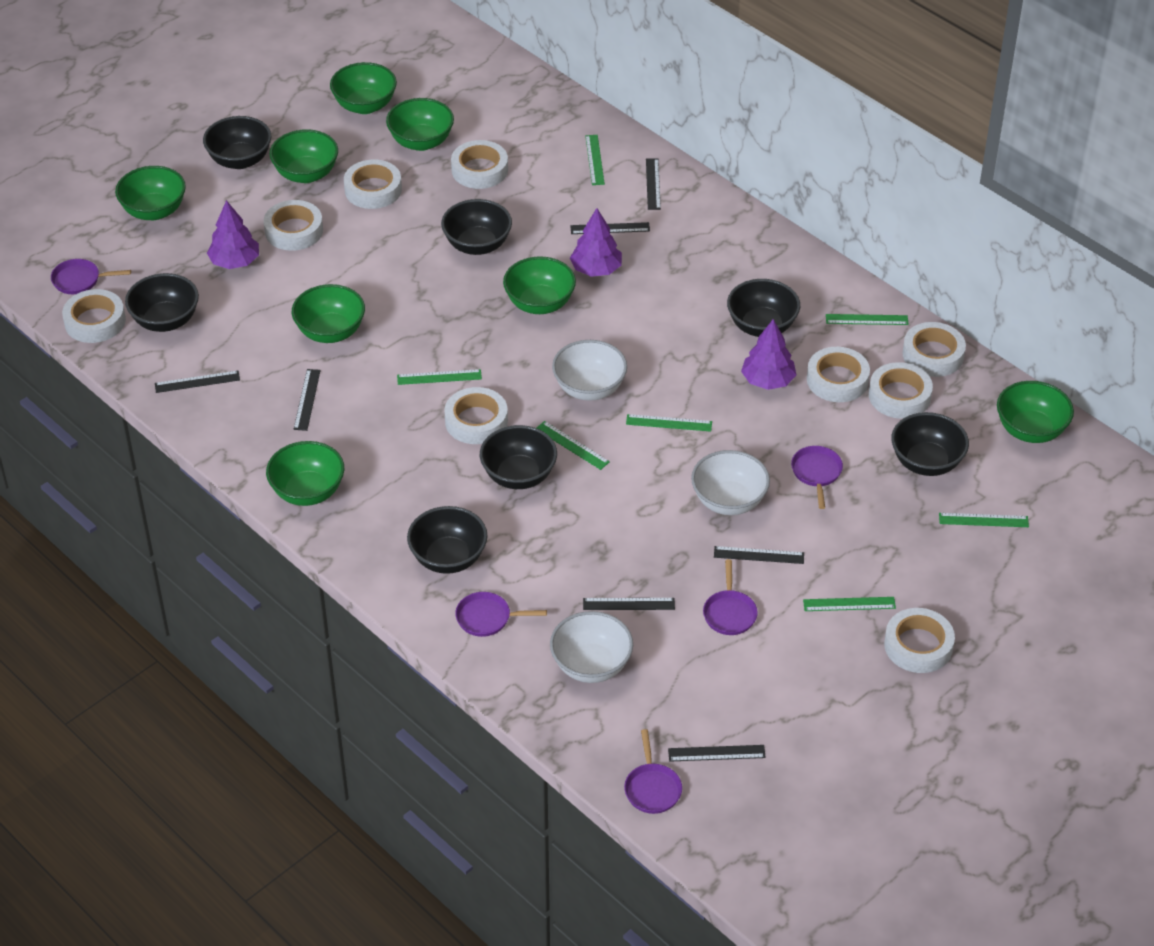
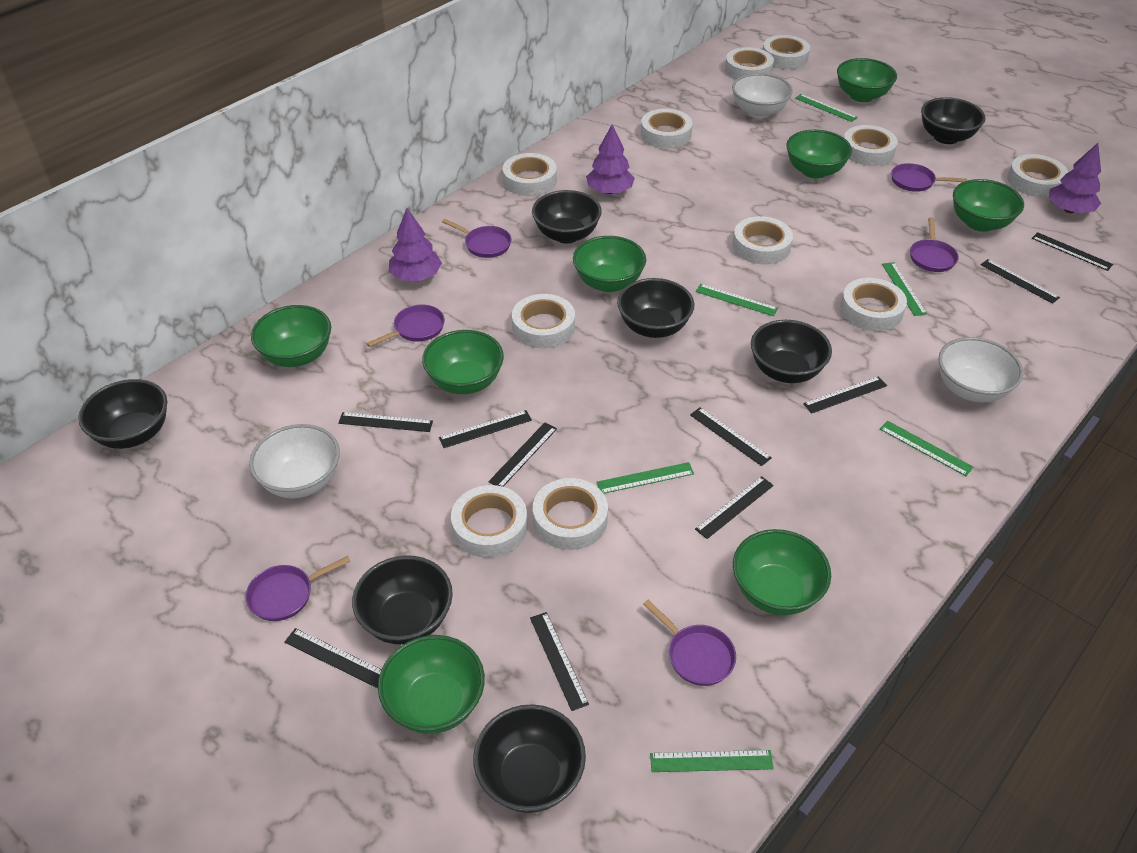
black ruler: 7 -> 10
green ruler: 7 -> 6
purple pan: 5 -> 6
white tape: 9 -> 11

